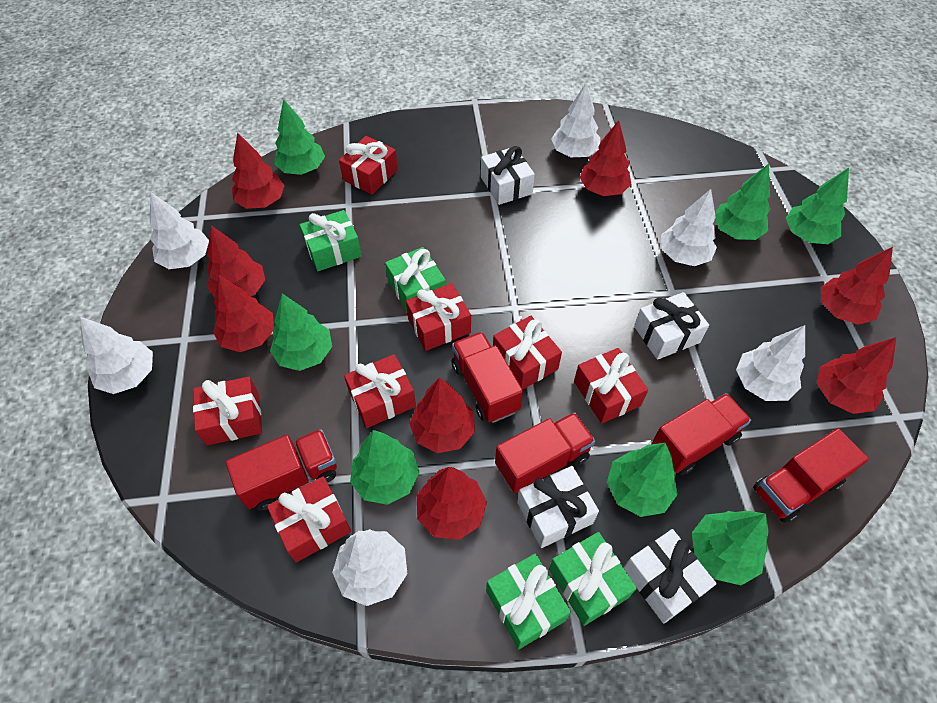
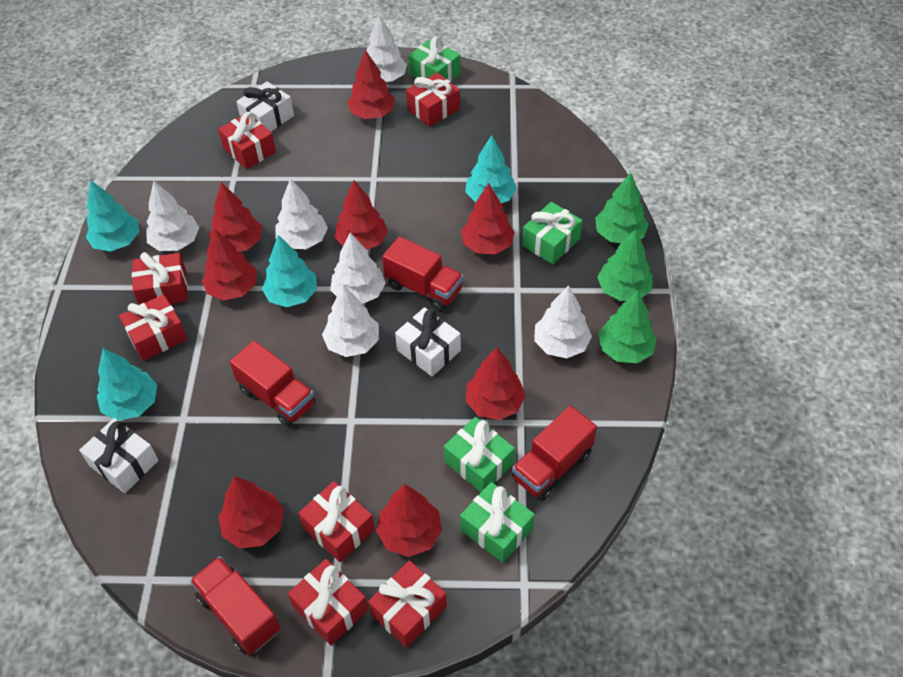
green tree: 7 -> 3
red truck: 5 -> 4
turquoise tree: 0 -> 4
white gift: 4 -> 3

